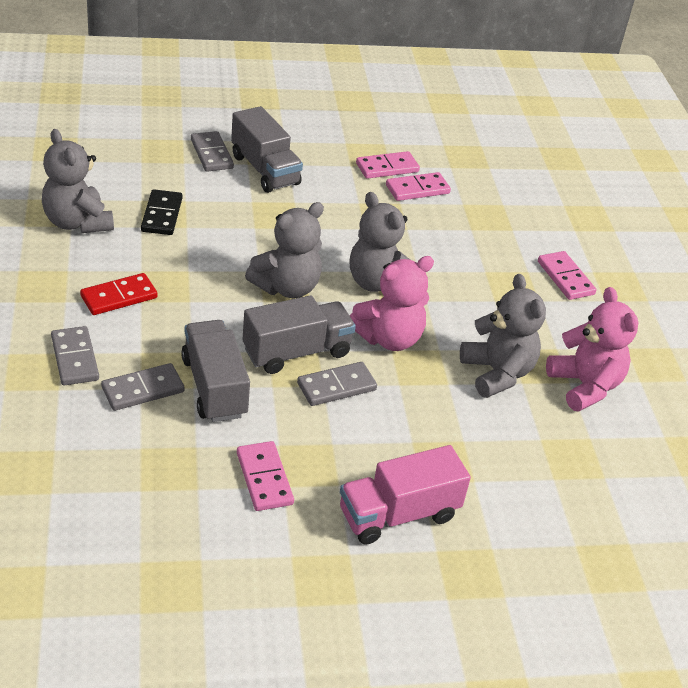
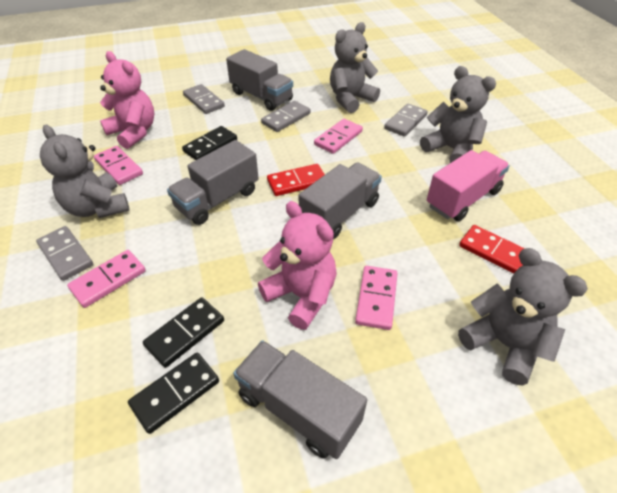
black domino: 1 -> 3
grey truck: 3 -> 4
red domino: 1 -> 2

